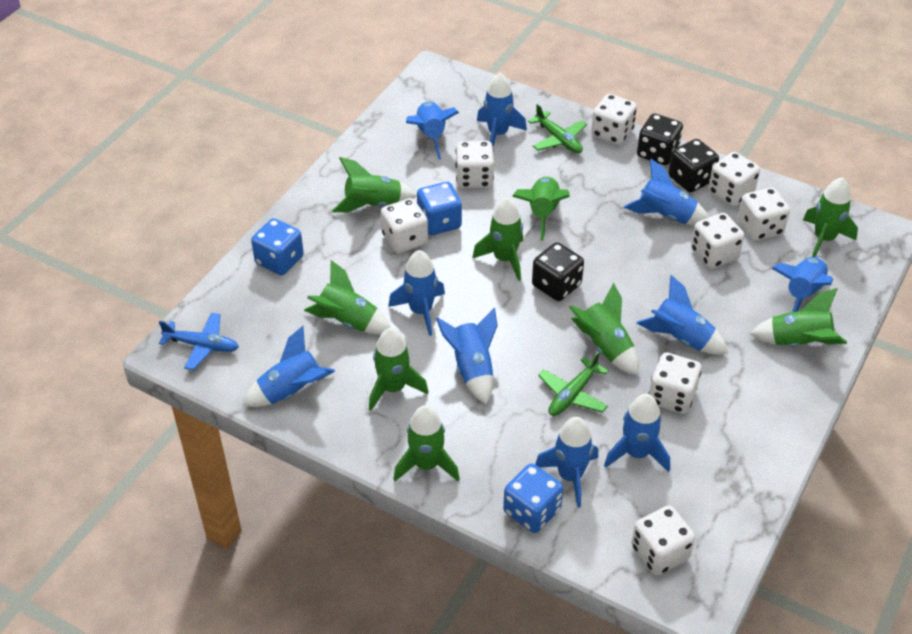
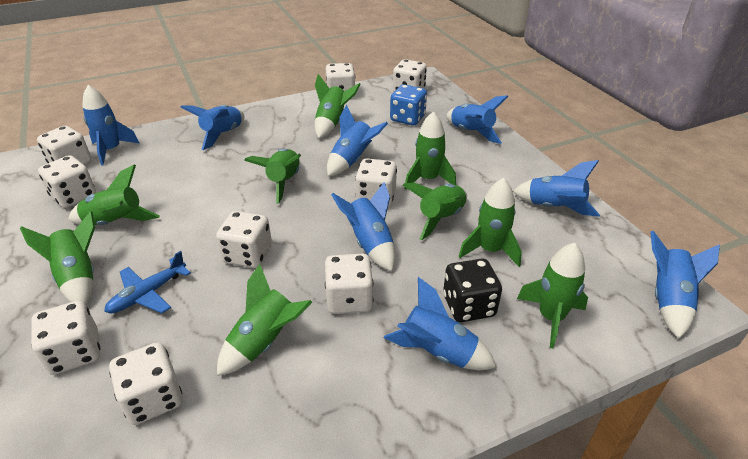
black dice: 3 -> 1
blue dice: 3 -> 1
blue rocket: 10 -> 8
green plane: 2 -> 0
white dice: 8 -> 9

